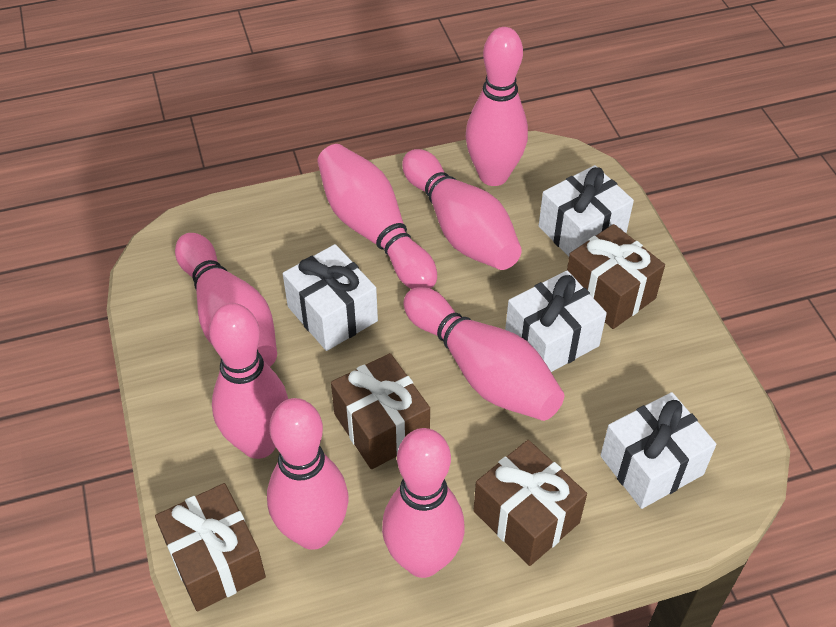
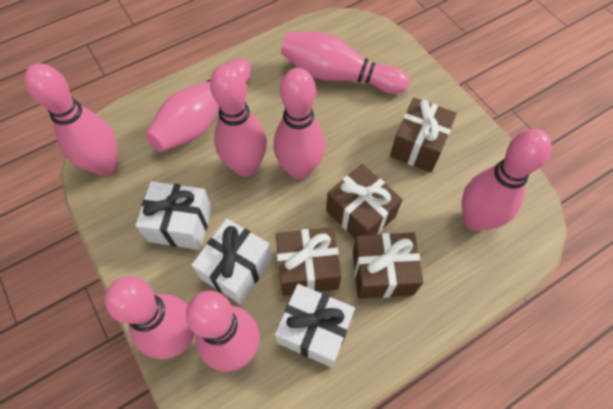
white gift: 4 -> 3

